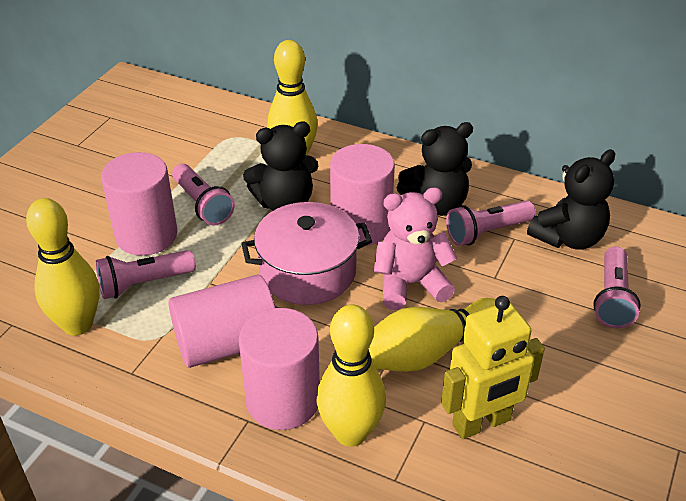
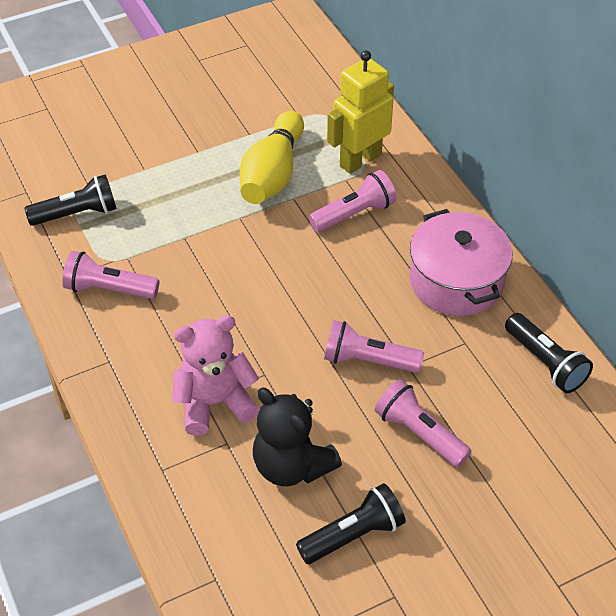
black flashlight: 0 -> 3
black teddy bear: 3 -> 1
pink cylinder: 4 -> 0
yellow bowling pin: 4 -> 1

